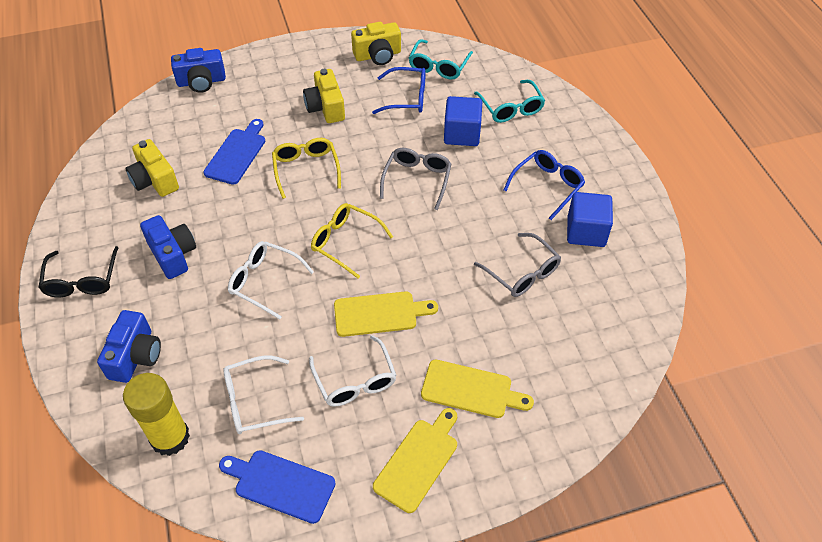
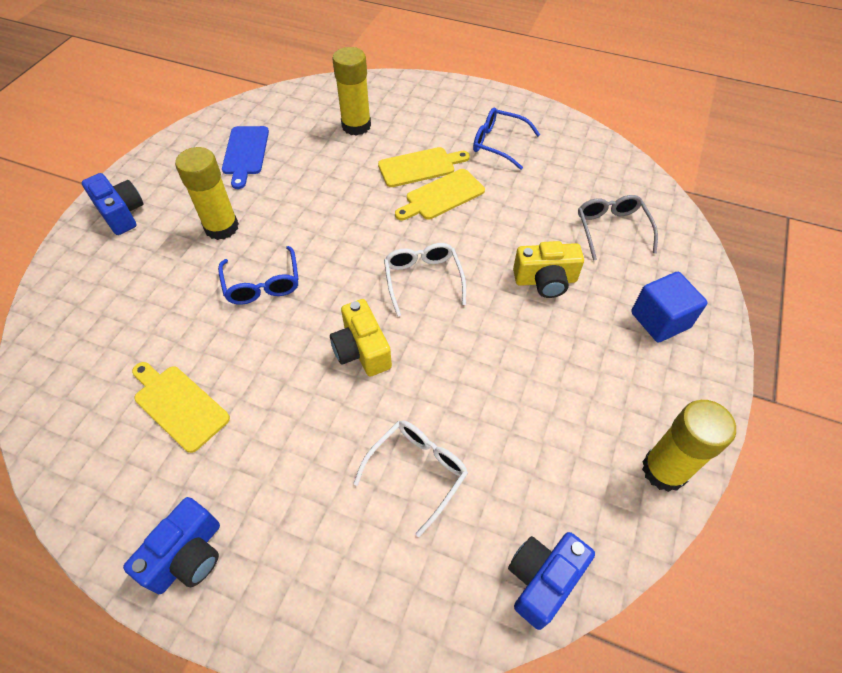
black glasses: 1 -> 0
blue cube: 2 -> 1
blue cutting board: 2 -> 1
grey glasses: 2 -> 1
turquoise glasses: 2 -> 0
white glasses: 3 -> 2
yellow camera: 3 -> 2
yellow glasses: 2 -> 0
yellow glue stick: 1 -> 3

